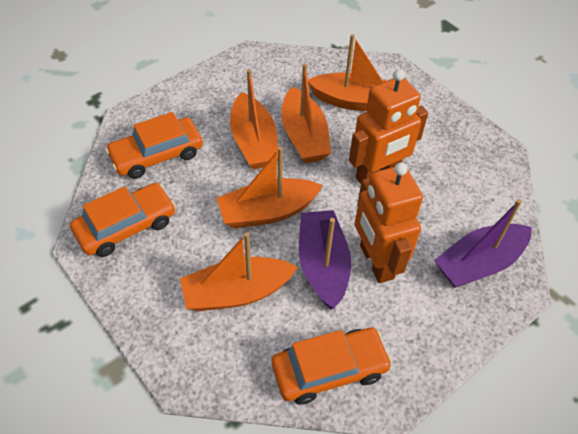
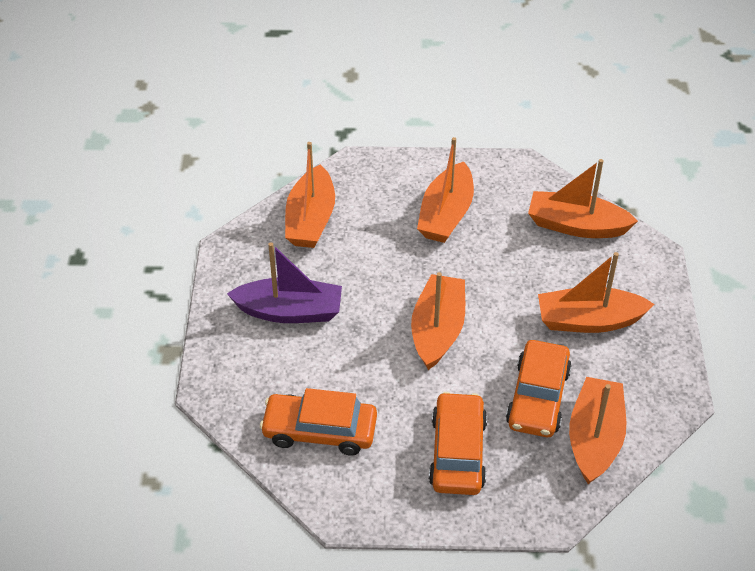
orange boat: 5 -> 6
orange robot: 2 -> 0
purple boat: 2 -> 1

